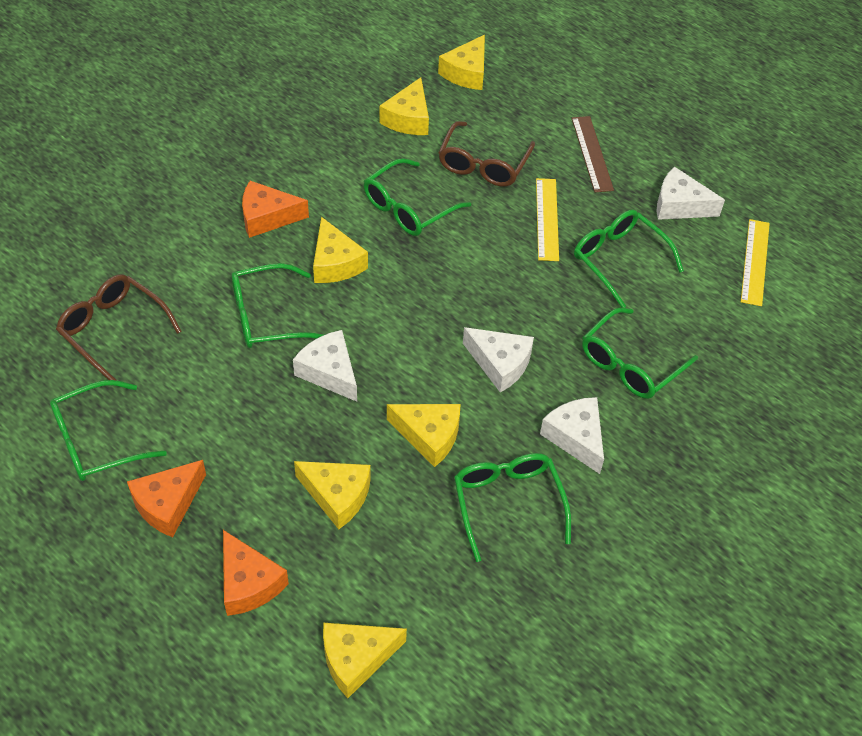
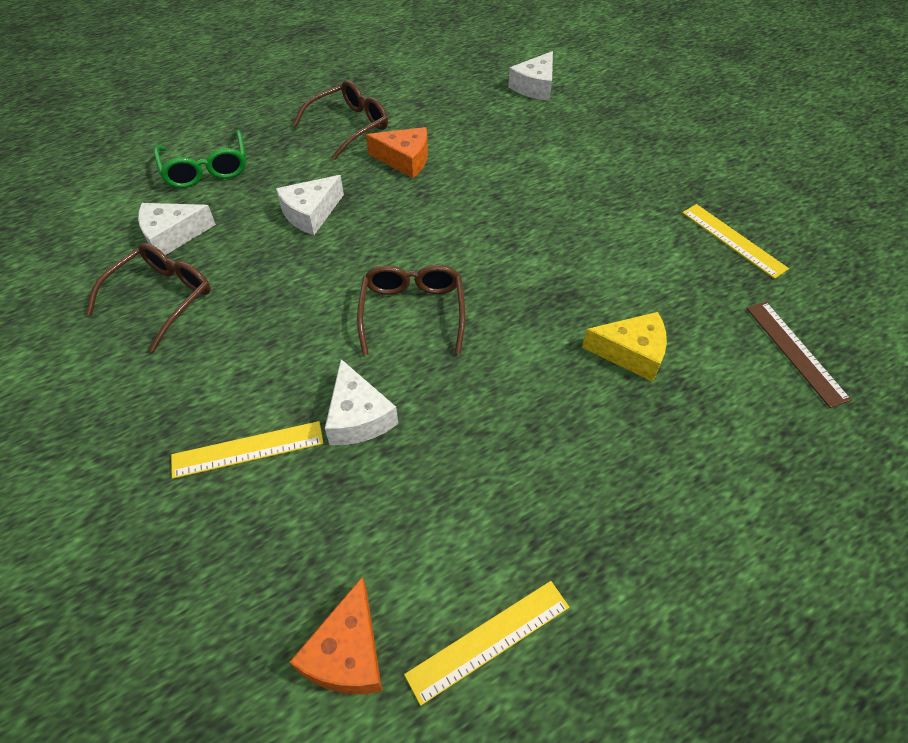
brown glasses: 2 -> 3
green glasses: 6 -> 1
orange cheese: 3 -> 2
yellow cheese: 6 -> 1
yellow ruler: 2 -> 3

